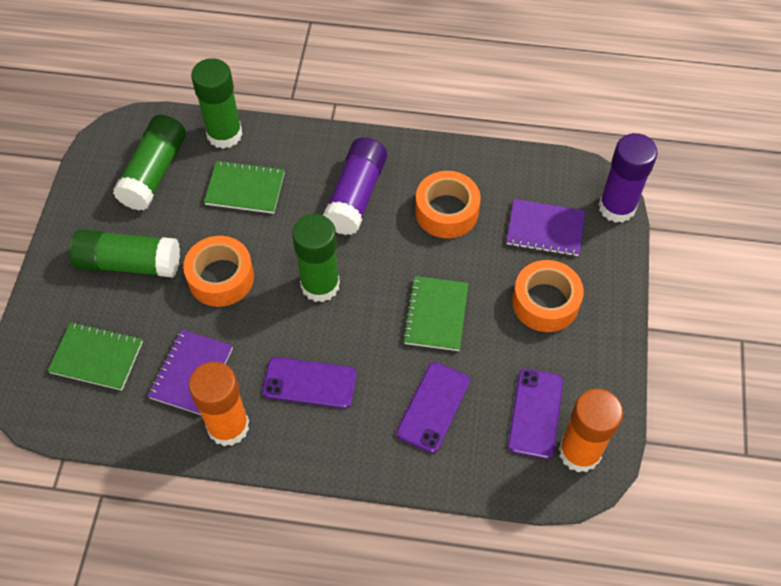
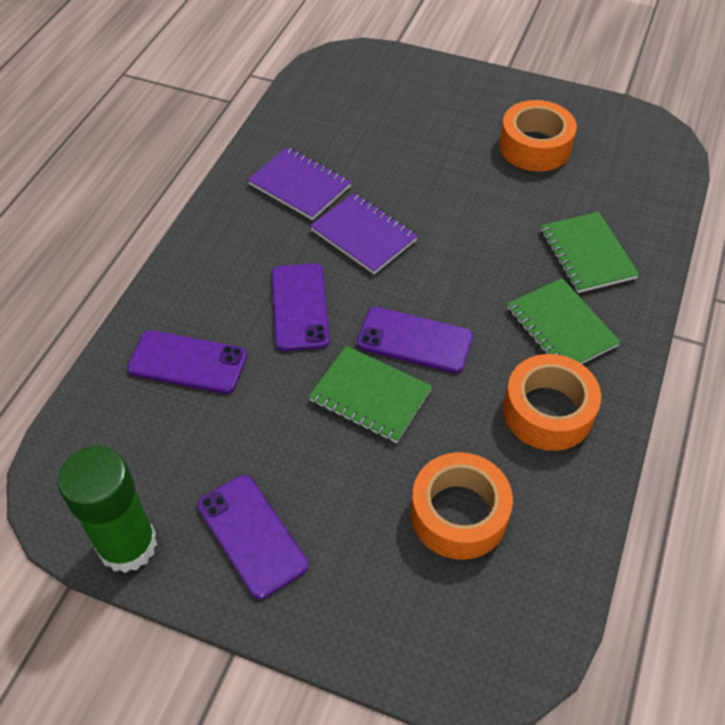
green glue stick: 4 -> 1
orange glue stick: 2 -> 0
purple glue stick: 2 -> 0
purple phone: 3 -> 4

